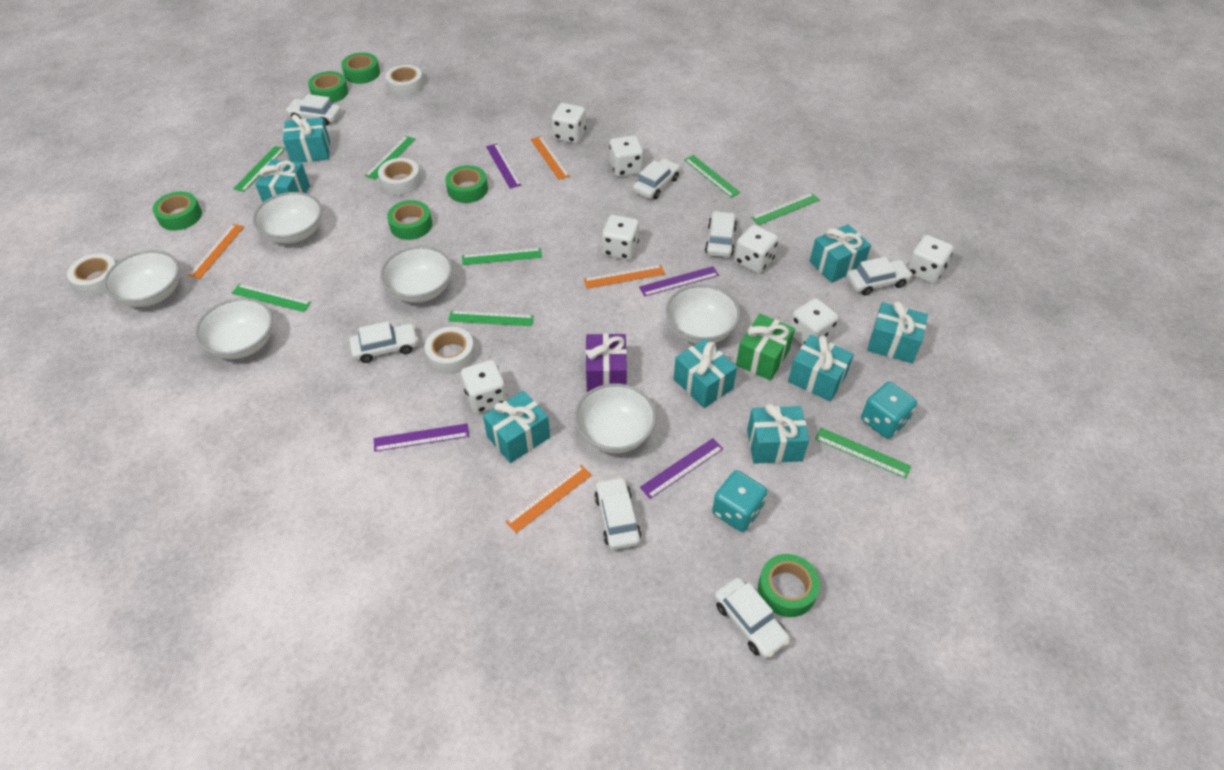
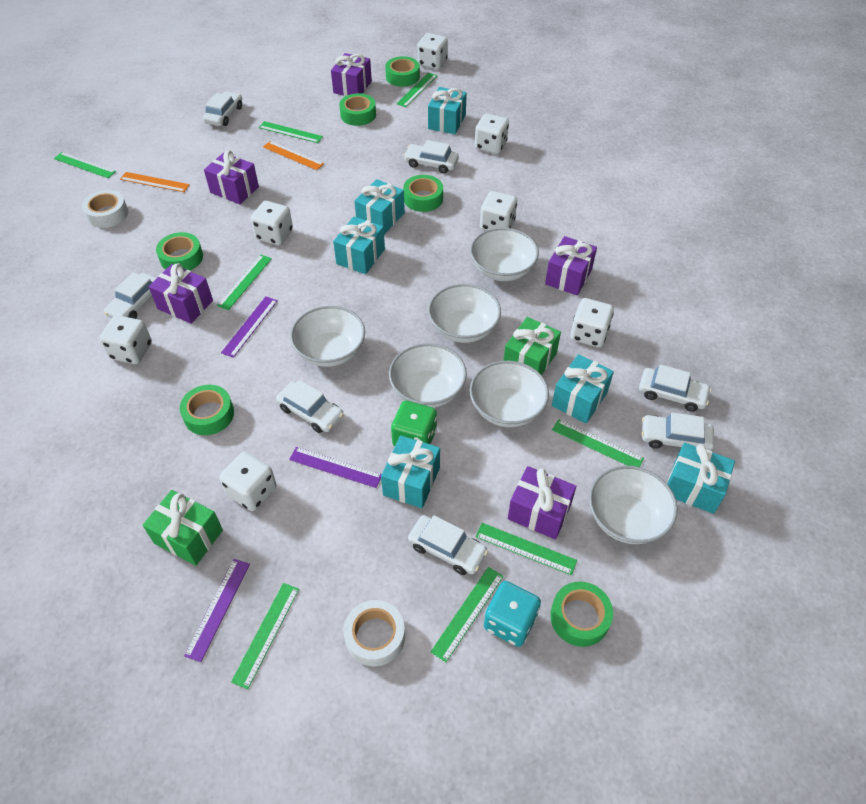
green dice: 0 -> 1
green gift: 1 -> 2
orange ruler: 4 -> 2
purple gift: 1 -> 5
purple ruler: 4 -> 3
turquoise dice: 2 -> 1
turquoise gift: 8 -> 6
white tape: 4 -> 2

